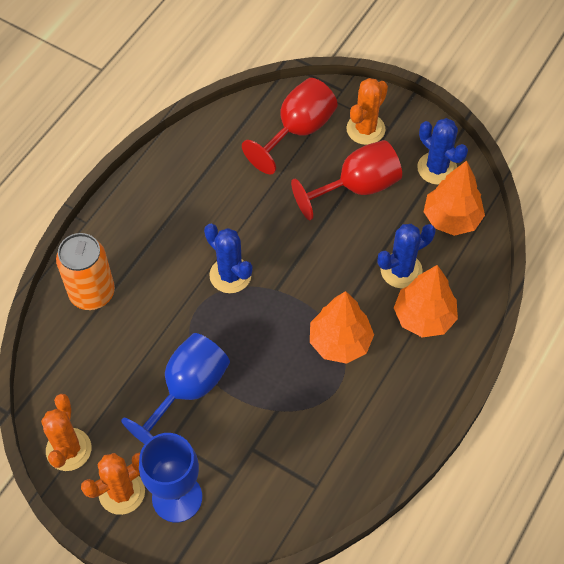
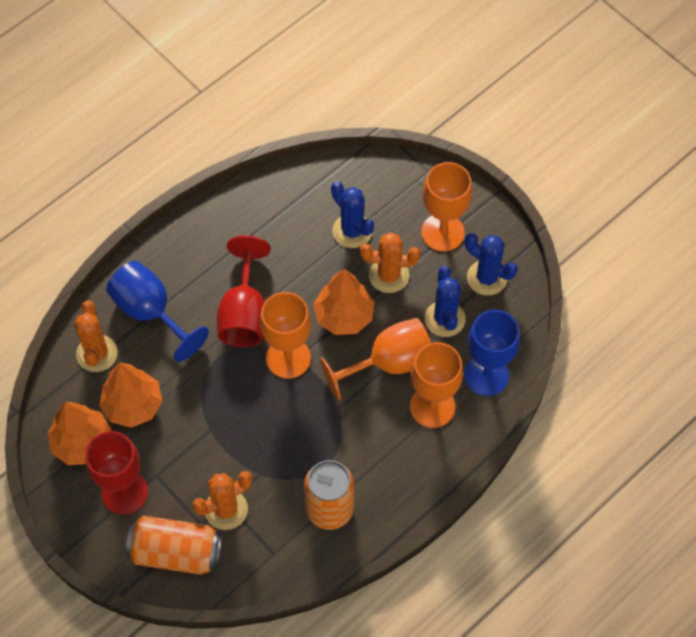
orange can: 1 -> 2
orange goblet: 0 -> 4

